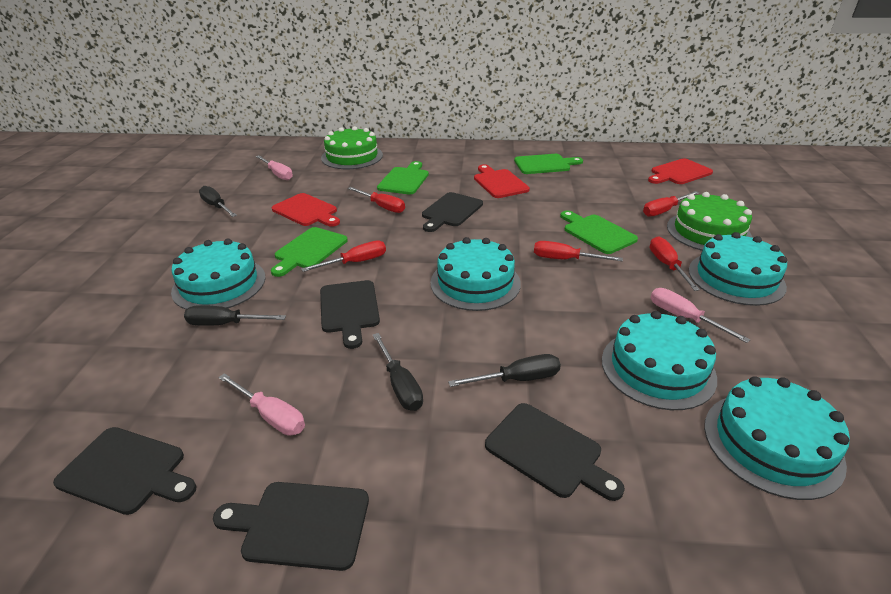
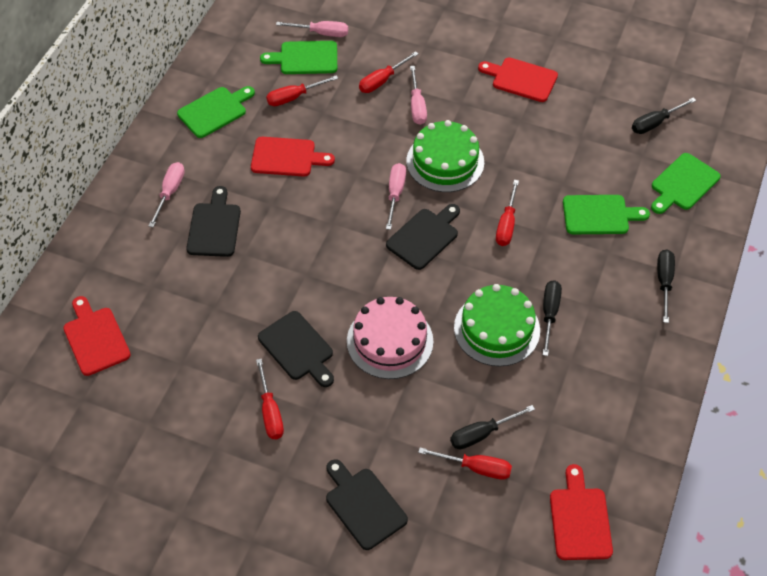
black cutting board: 5 -> 4
pink cake: 0 -> 1
pink screwdriver: 3 -> 4
red cutting board: 3 -> 4
turquoise cake: 5 -> 0

